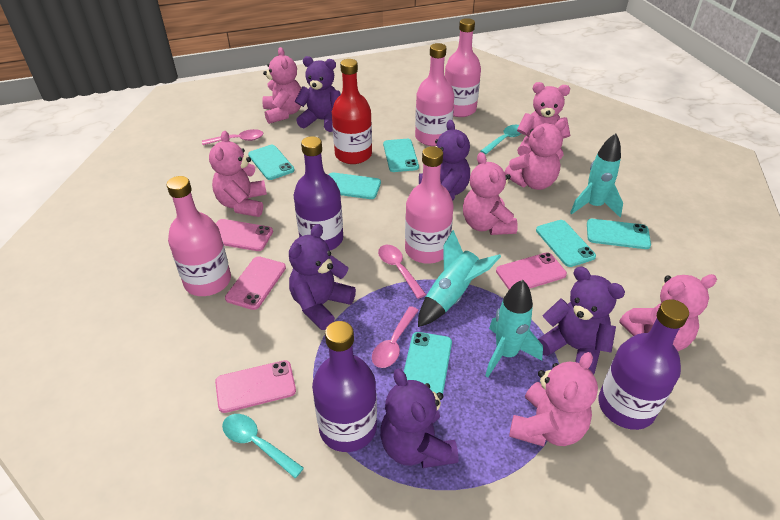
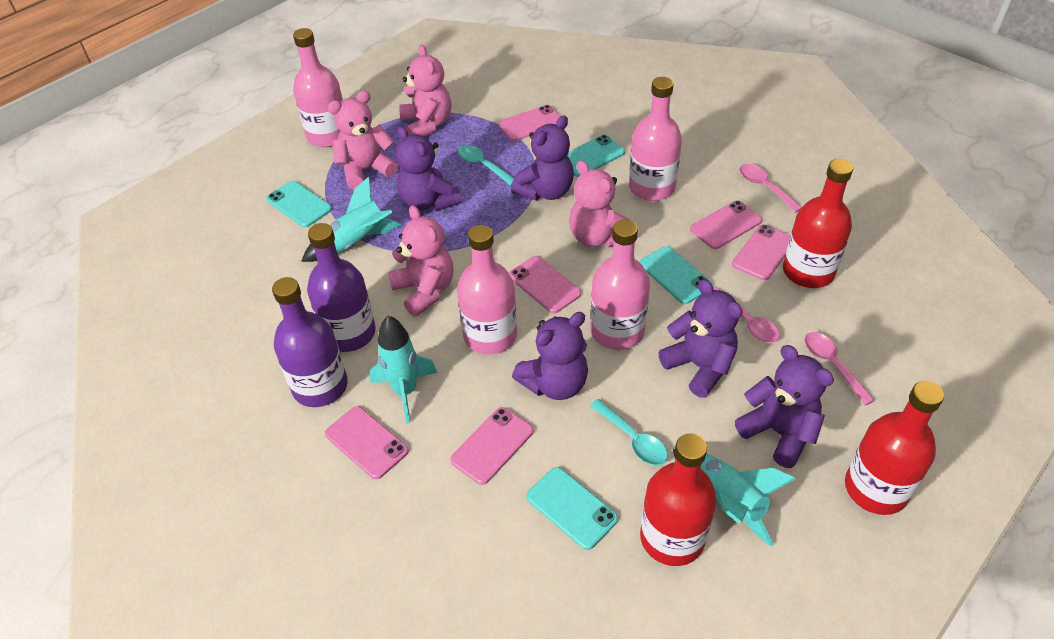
pink phone: 4 -> 6
pink teddy bear: 7 -> 4
purple bottle: 3 -> 2
red bottle: 1 -> 3
turquoise phone: 6 -> 4

